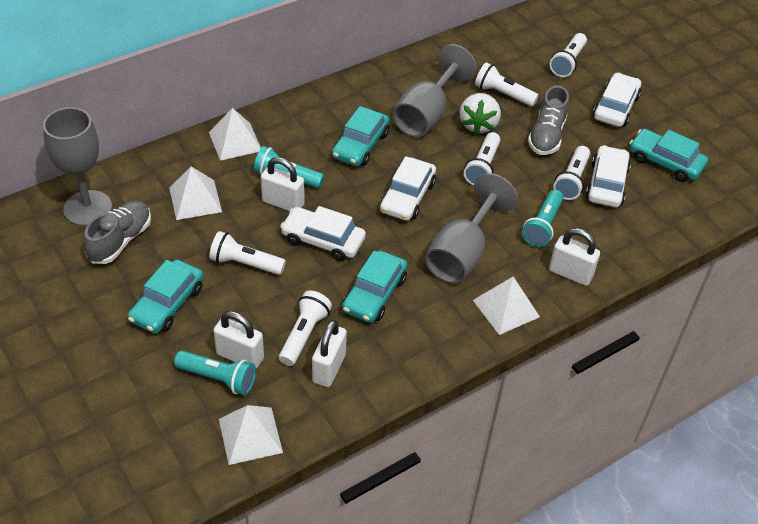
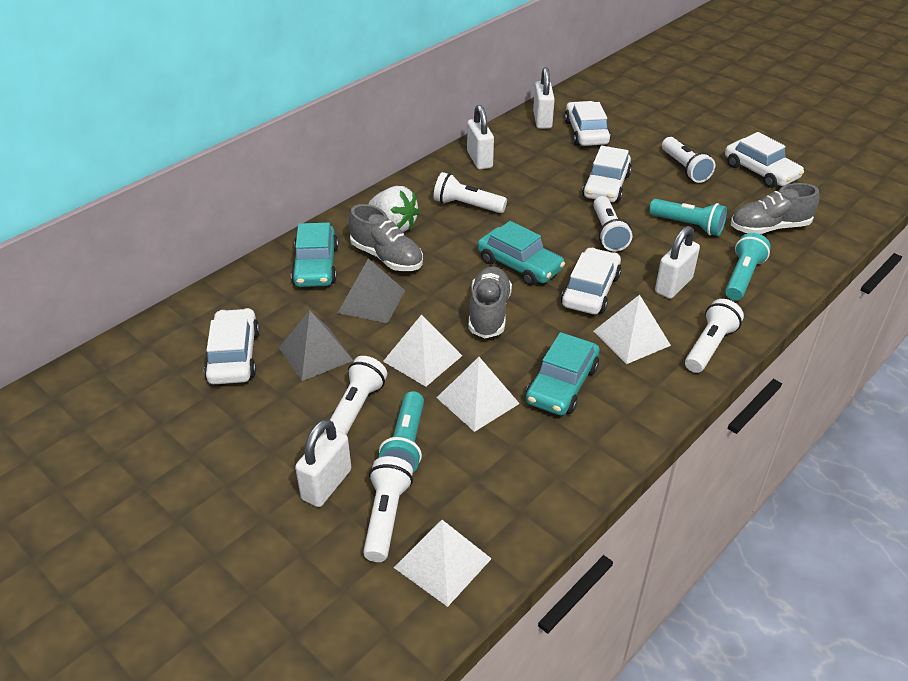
grey goblet: 3 -> 0
grey pyramid: 0 -> 2
grey shoe: 2 -> 3
turquoise car: 4 -> 3
white car: 4 -> 5

